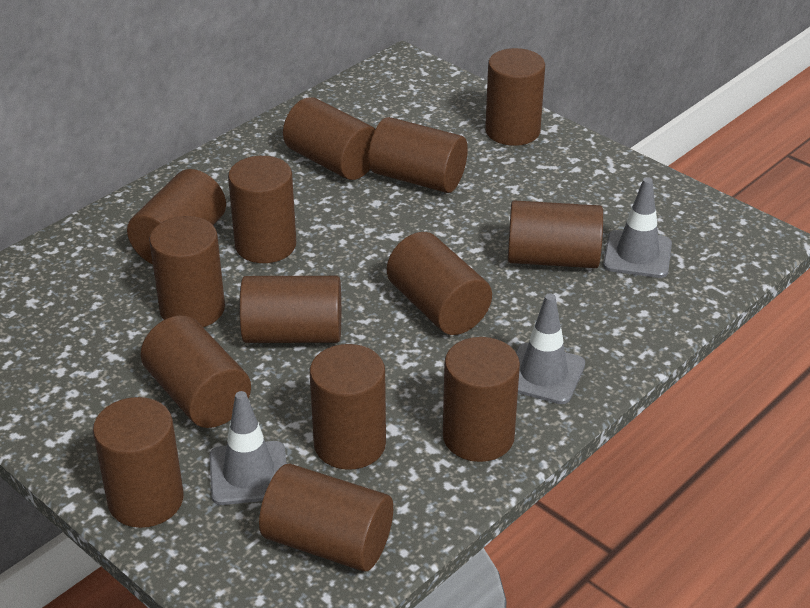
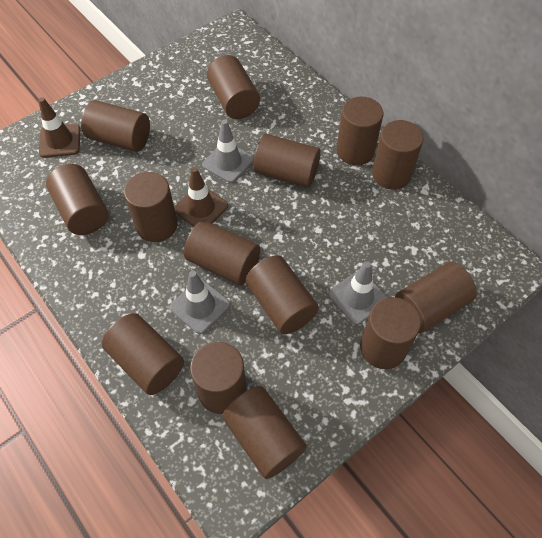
brown traffic cone: 0 -> 2

